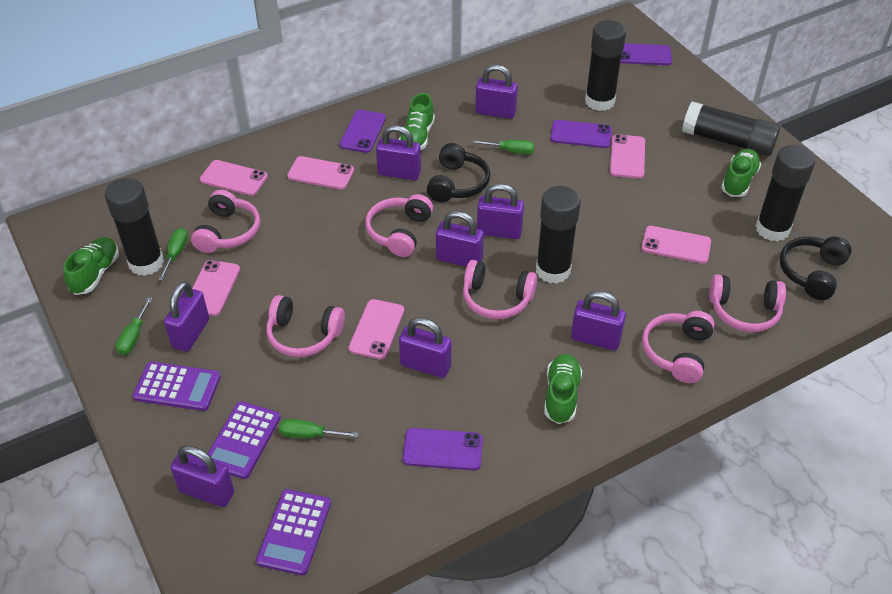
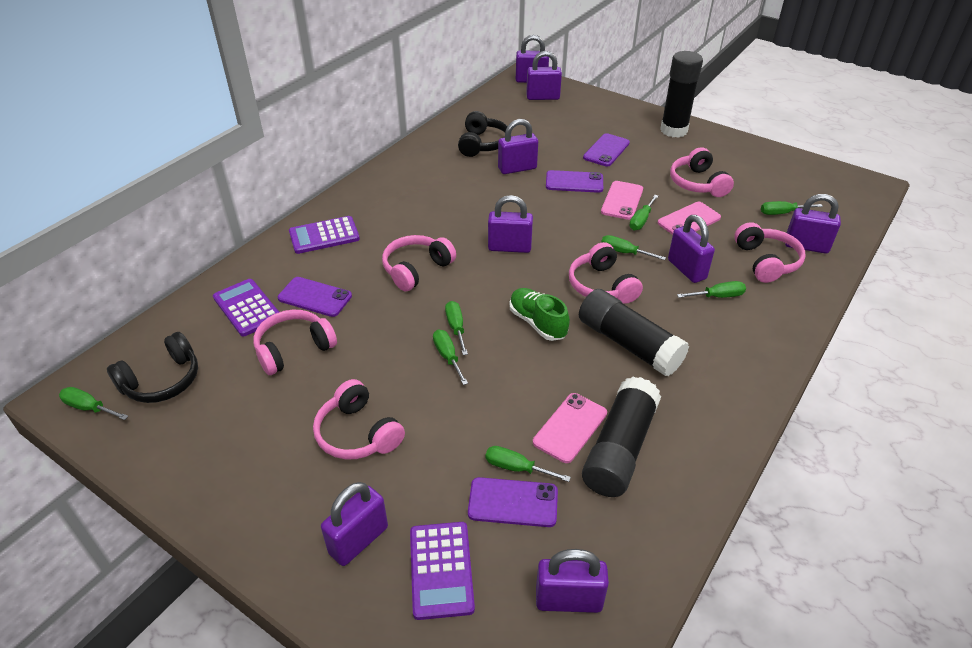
black glue stick: 5 -> 3
green screwdriver: 4 -> 8
green shoe: 4 -> 1
pink phone: 6 -> 3

